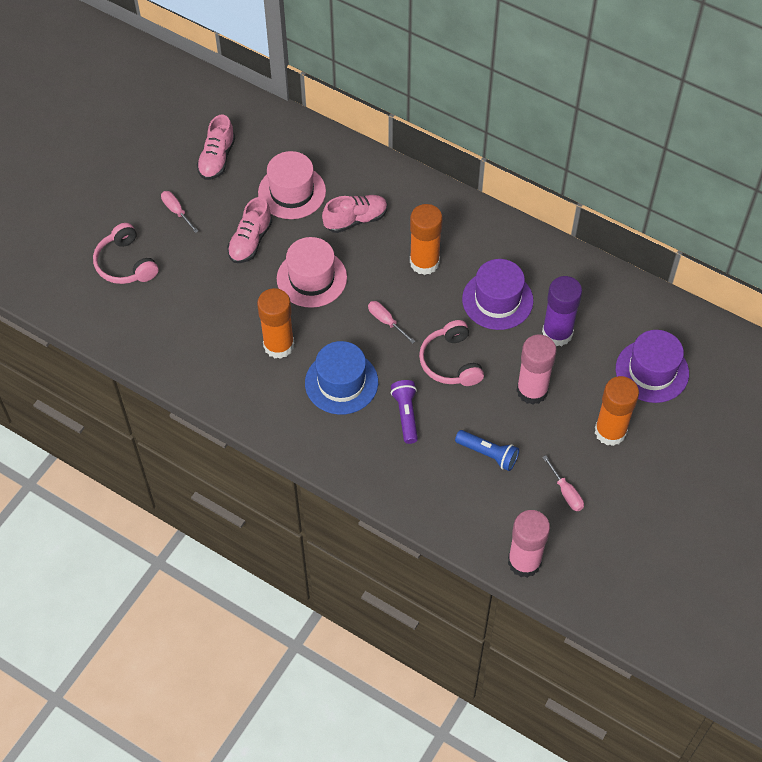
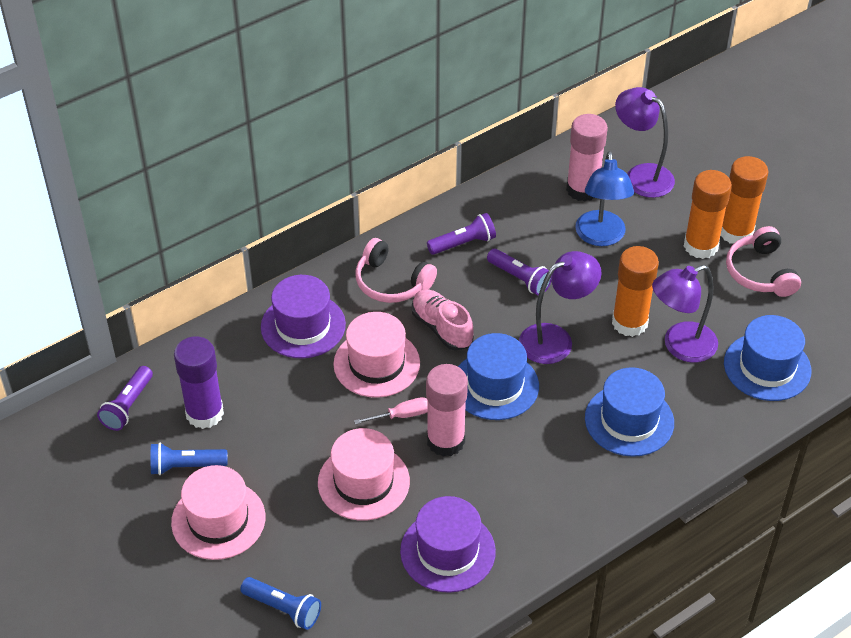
blue flashlight: 1 -> 2
blue hat: 1 -> 3
blue lamp: 0 -> 1
pink hat: 2 -> 3
pink screwdriver: 3 -> 1
pink shoe: 3 -> 1
purple flashlight: 1 -> 3
purple lamp: 0 -> 3

